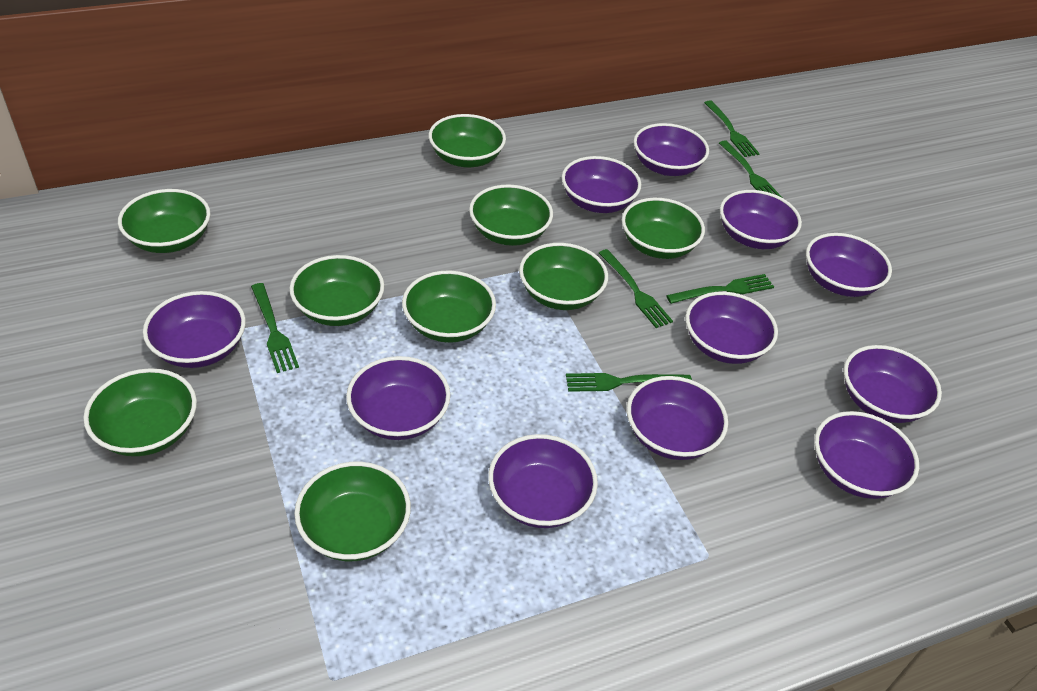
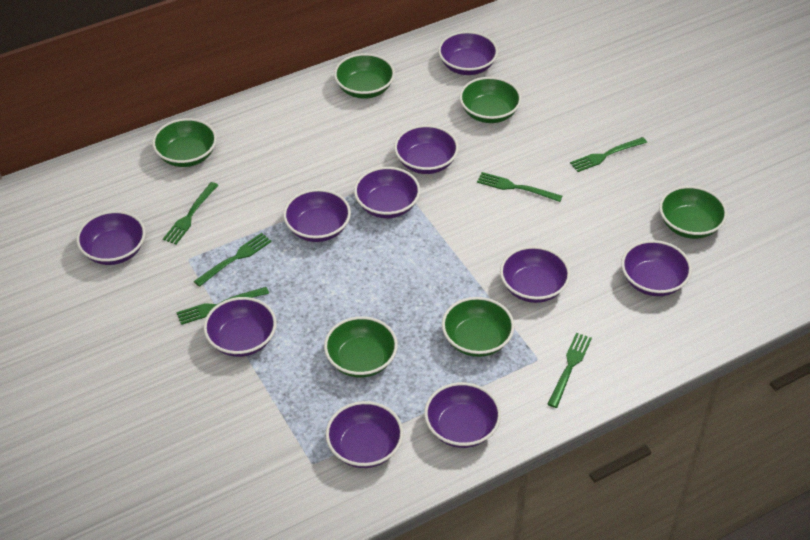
green bowl: 9 -> 6
purple bowl: 11 -> 10

